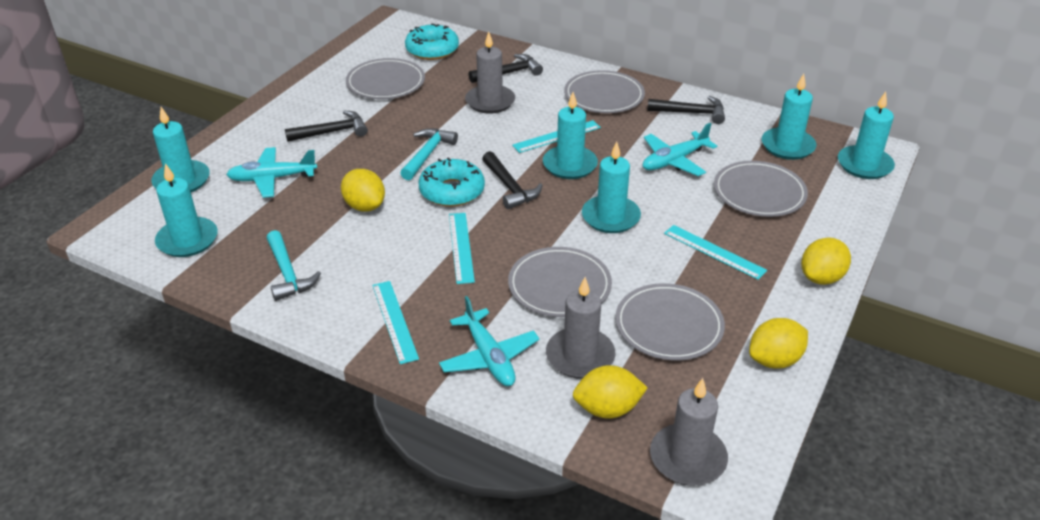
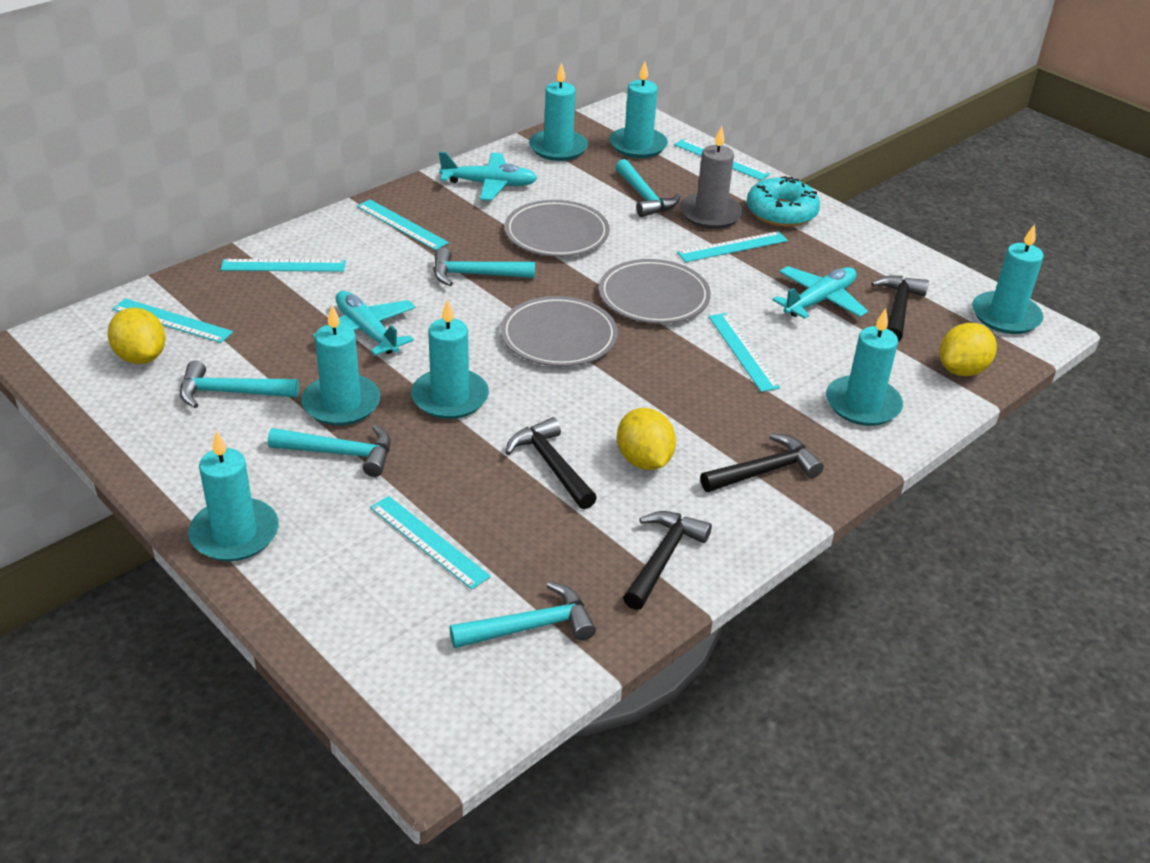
grey candle: 3 -> 1
grey plate: 5 -> 3
turquoise candle: 6 -> 7
turquoise donut: 2 -> 1
turquoise hammer: 2 -> 5
turquoise ruler: 4 -> 7
yellow lemon: 4 -> 3

